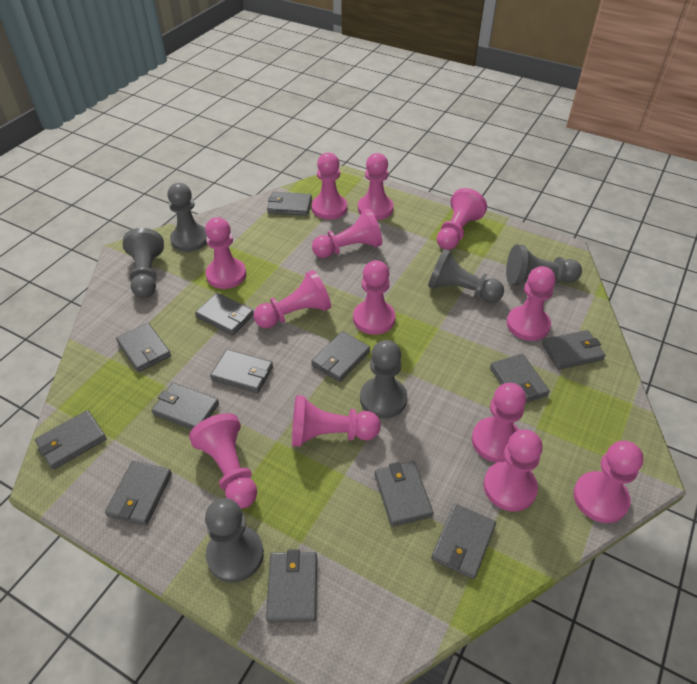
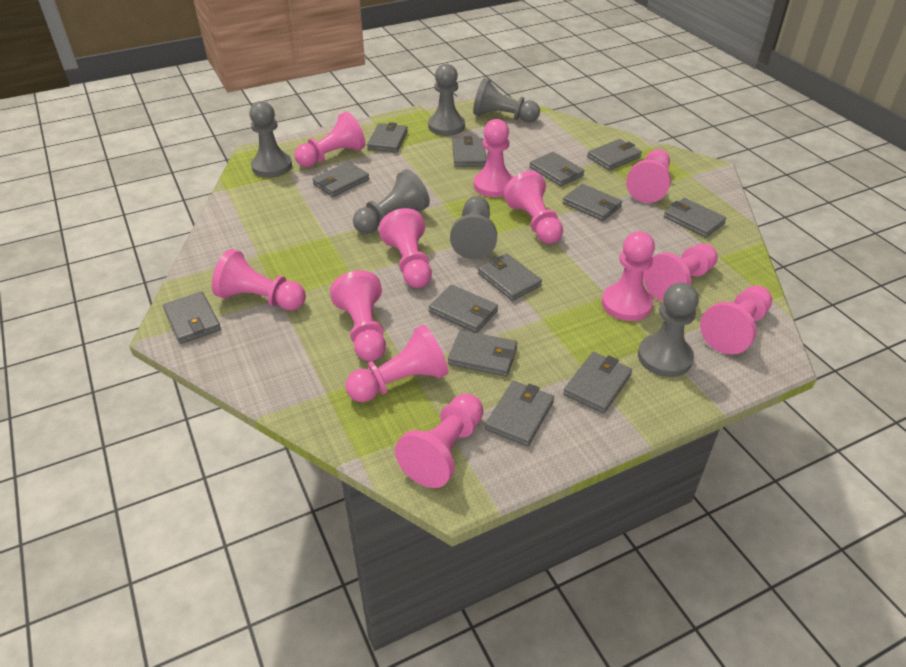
pink pawn: 13 -> 12

